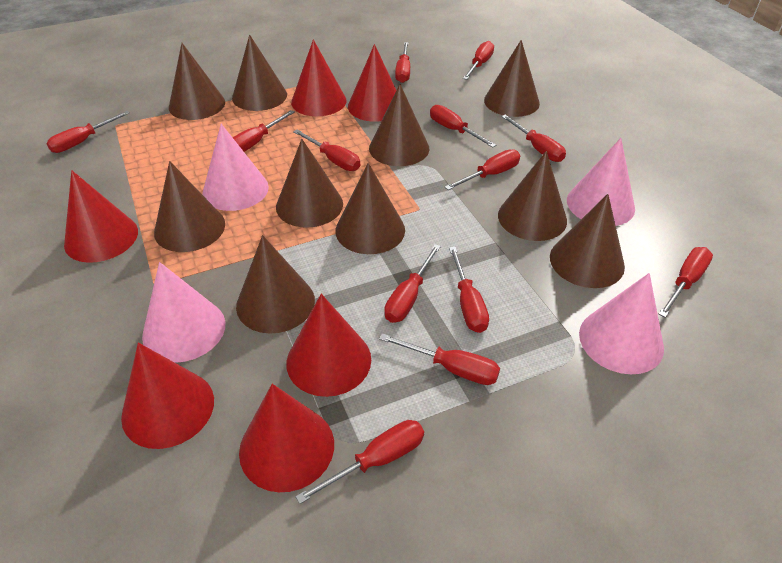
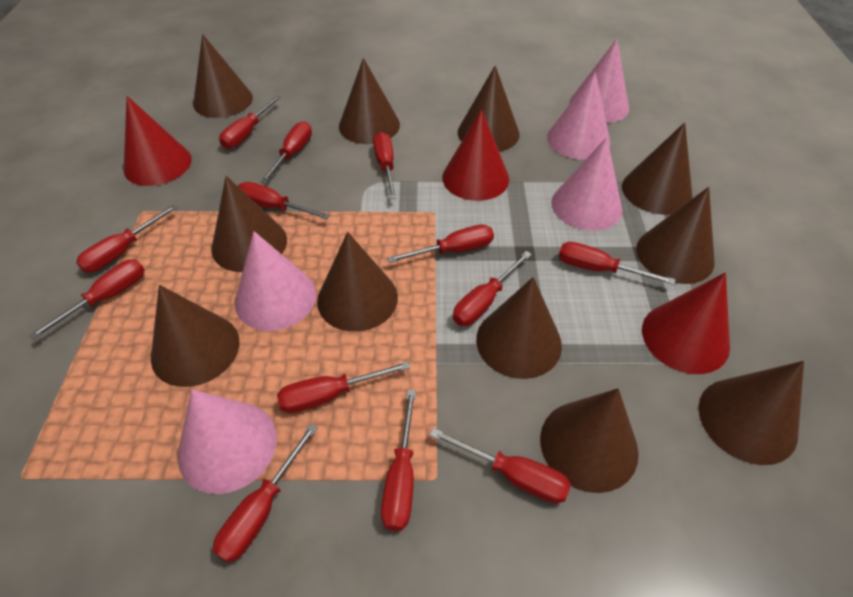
brown cone: 10 -> 11
pink cone: 4 -> 5
red cone: 6 -> 3

